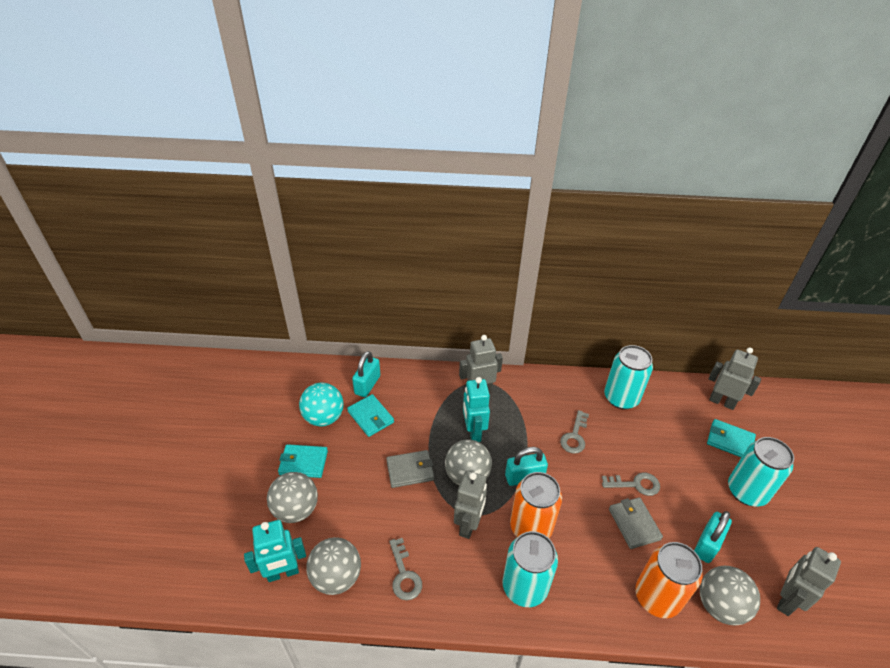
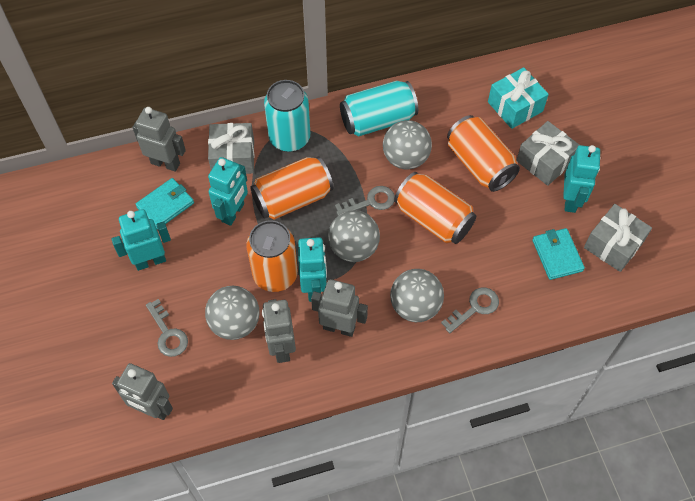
grey gift: 0 -> 3
grey wallet: 2 -> 0
orange can: 2 -> 4
turquoise ball: 1 -> 0
turquoise can: 3 -> 2
turquoise gift: 0 -> 1
turquoise padlock: 3 -> 0
turquoise robot: 2 -> 4
turquoise wallet: 3 -> 2

